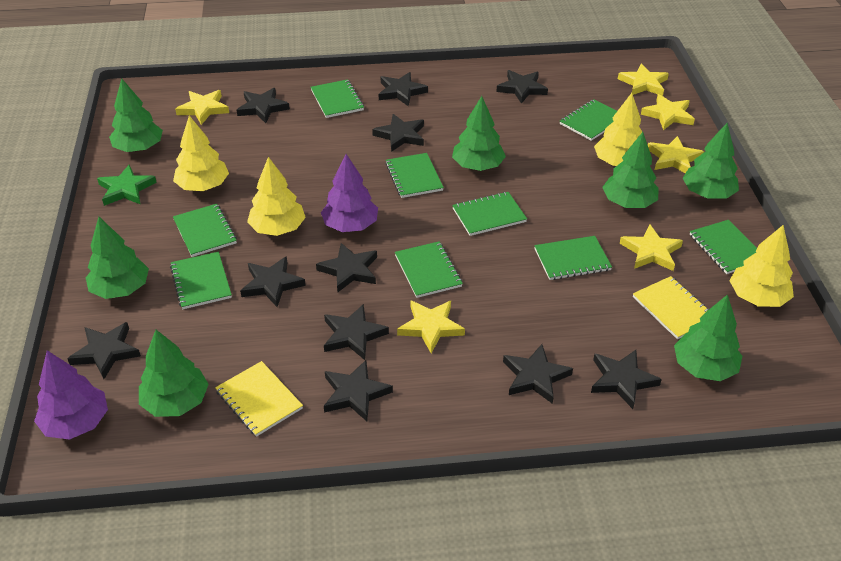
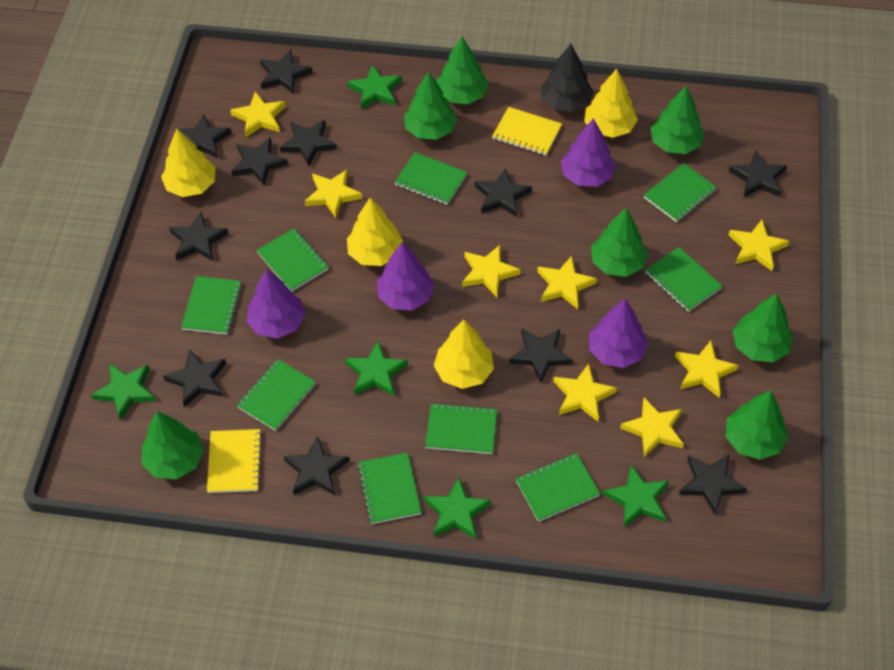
black tree: 0 -> 1
green star: 1 -> 5
purple tree: 2 -> 4
yellow star: 6 -> 8

